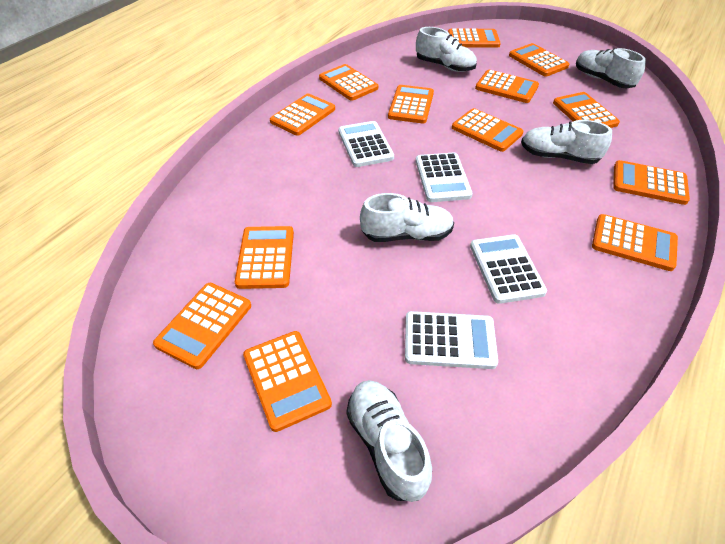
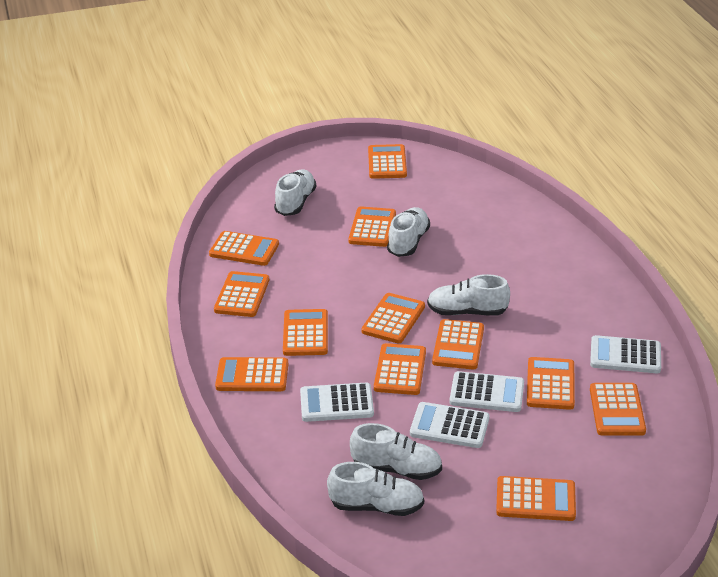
orange calculator: 13 -> 12

